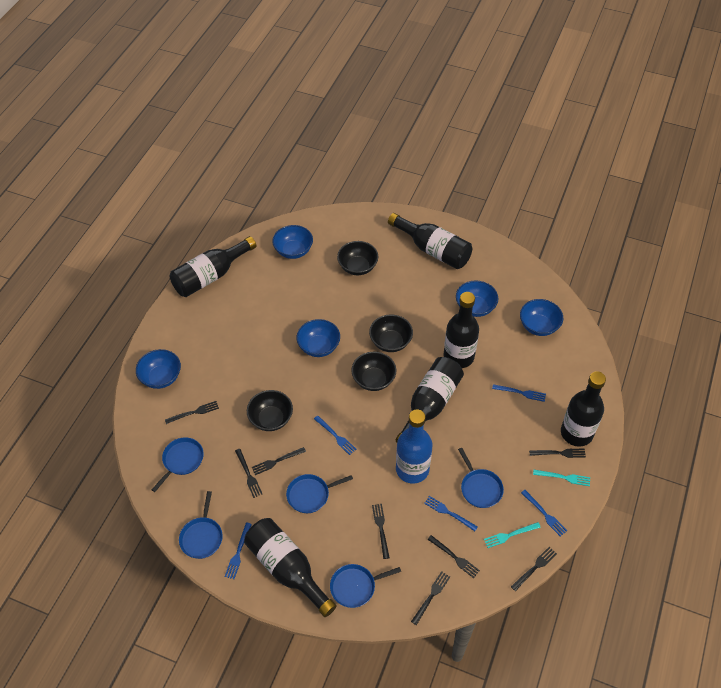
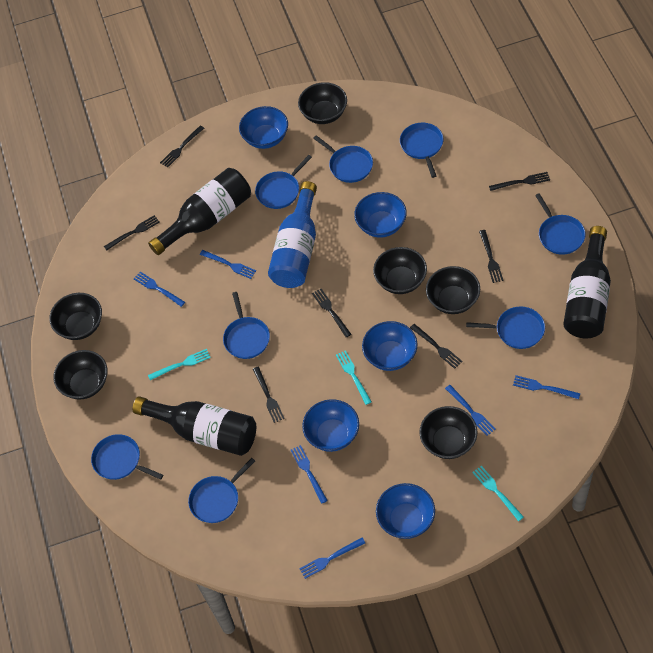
black bottle: 6 -> 3
black bowl: 4 -> 6
black fork: 8 -> 7
blue fork: 5 -> 6
blue pan: 5 -> 8
turquoise fork: 2 -> 3

